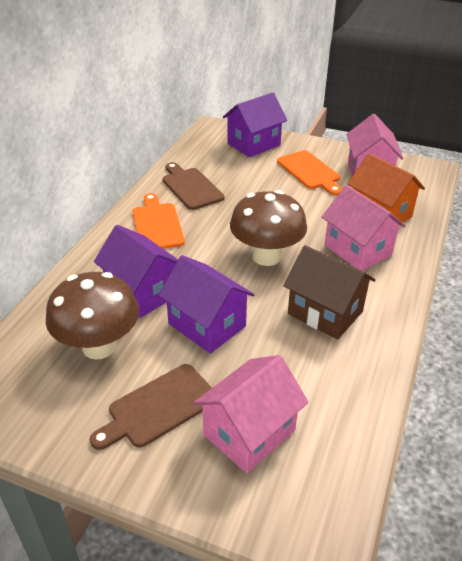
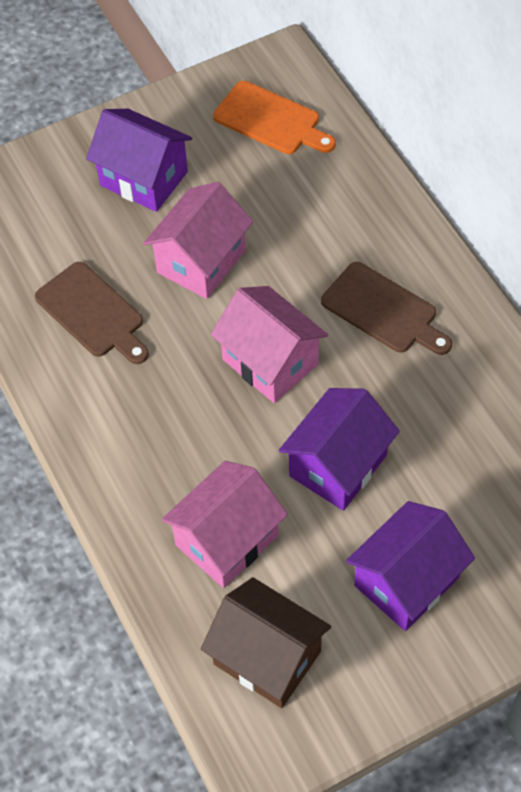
brown mushroom: 2 -> 0
orange cutting board: 2 -> 1
orange house: 1 -> 0

